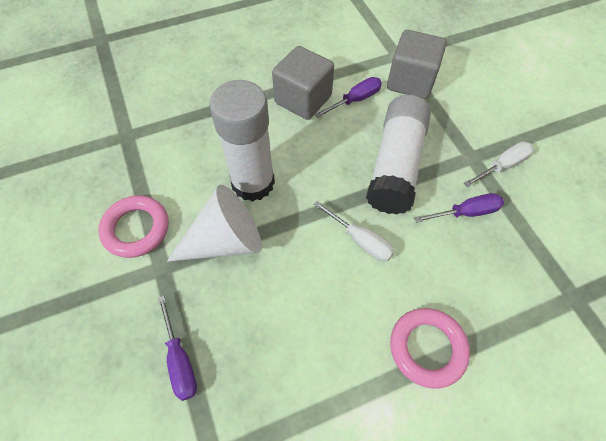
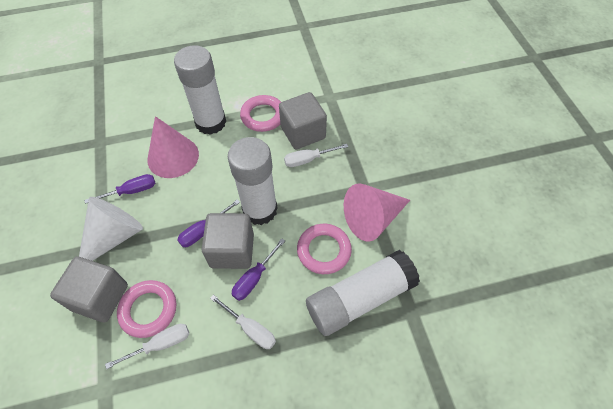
grey cube: 2 -> 3
pink cone: 0 -> 2
pink ring: 2 -> 3
white glue stick: 2 -> 3
white screwdriver: 2 -> 3

